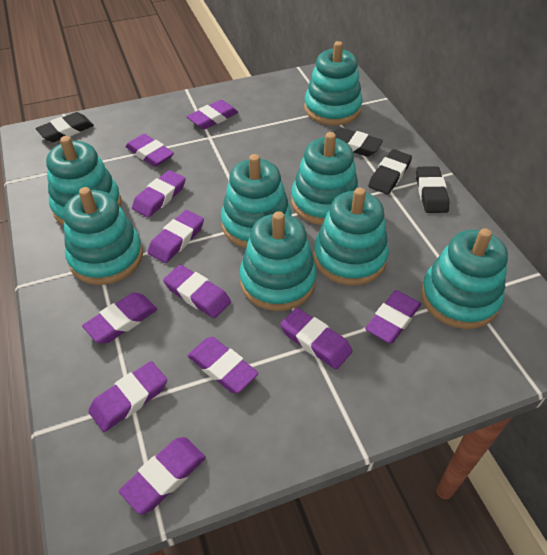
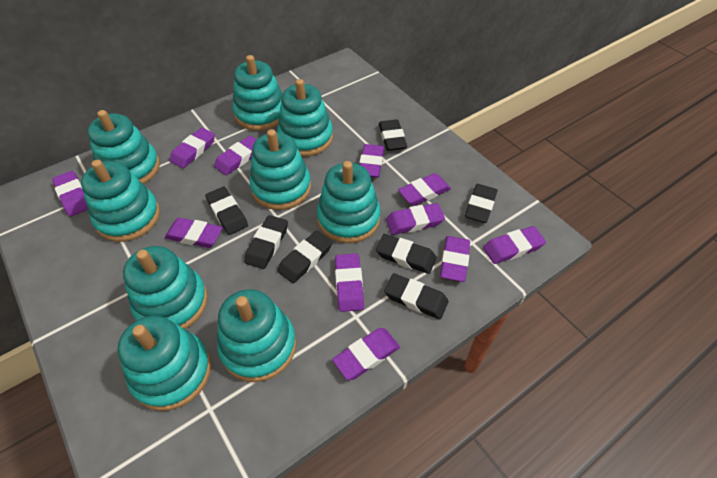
black eraser: 4 -> 7
turquoise stacking toy: 8 -> 9

